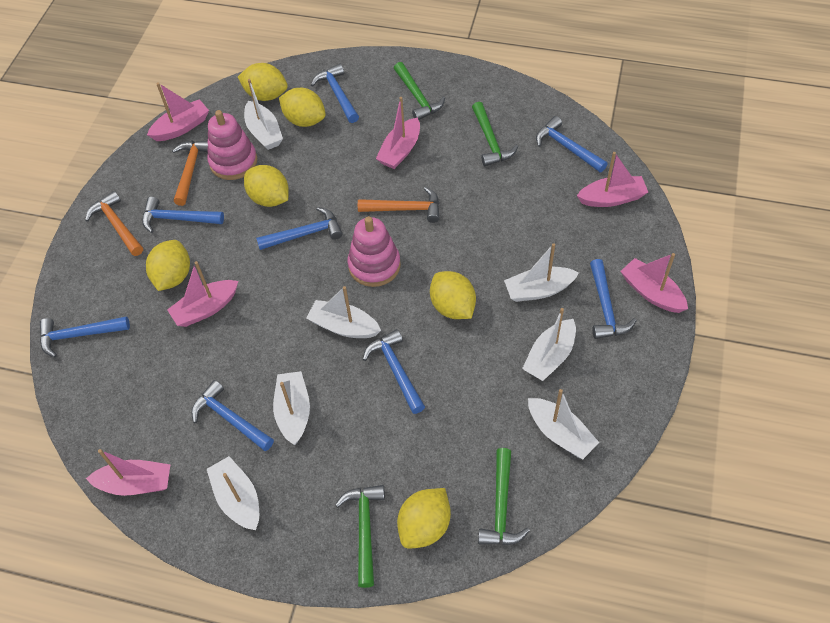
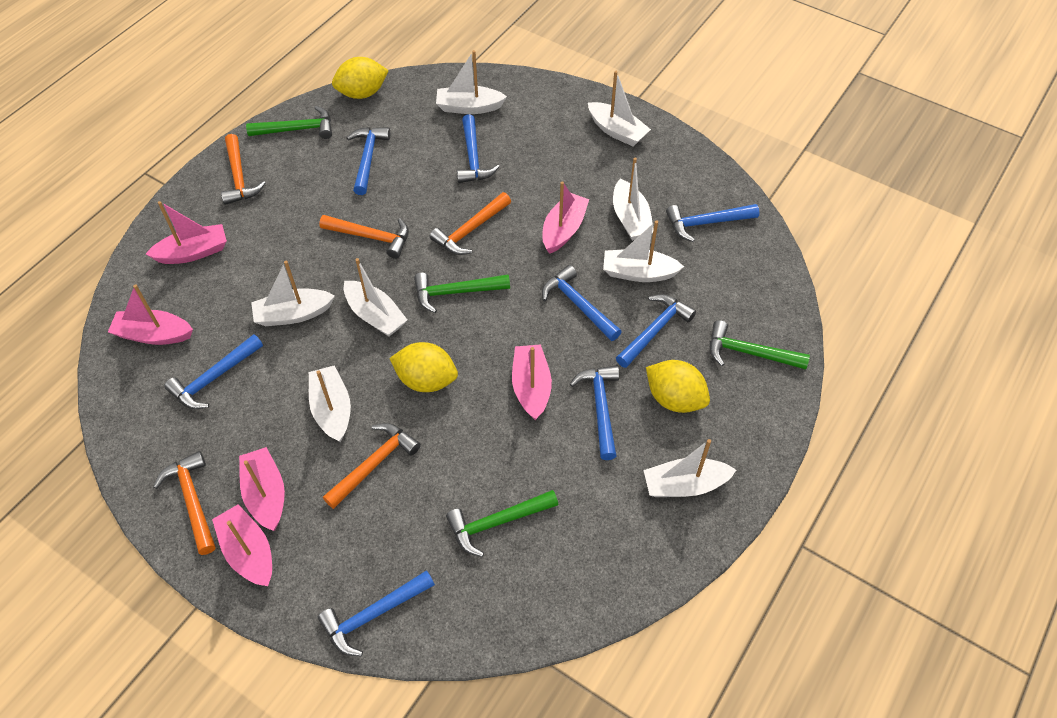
orange hammer: 3 -> 5
pink stacking toy: 2 -> 0
white boat: 7 -> 8
yellow lemon: 6 -> 3

